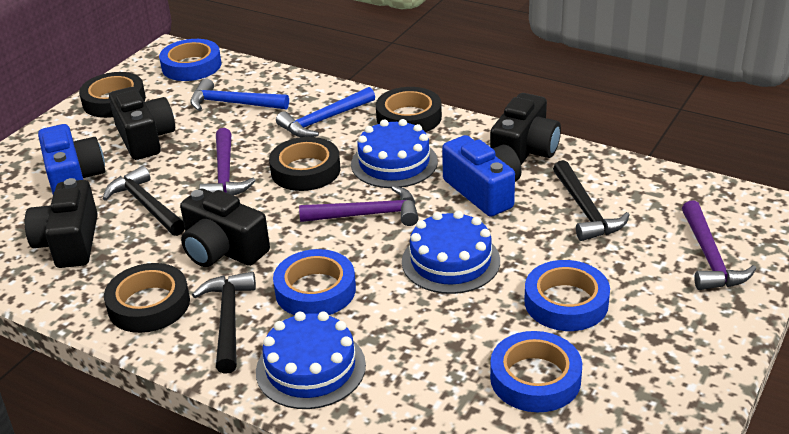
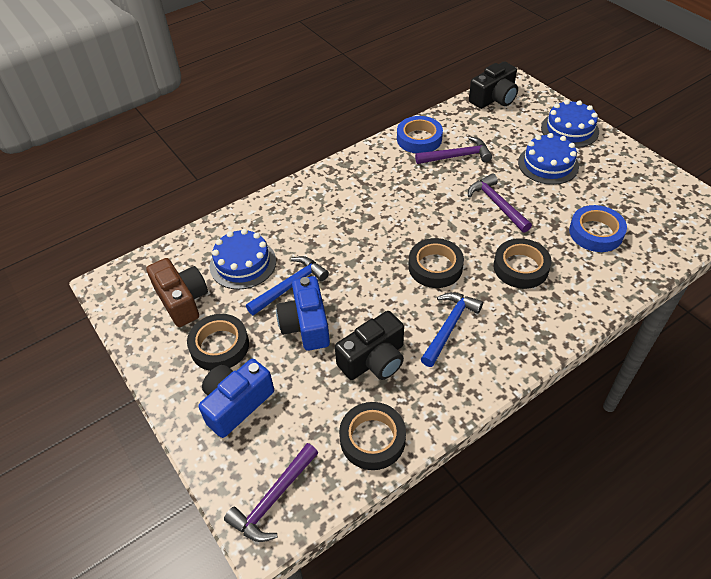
black camera: 4 -> 2
black hammer: 3 -> 0
blue tape: 4 -> 2
brown camera: 0 -> 1

